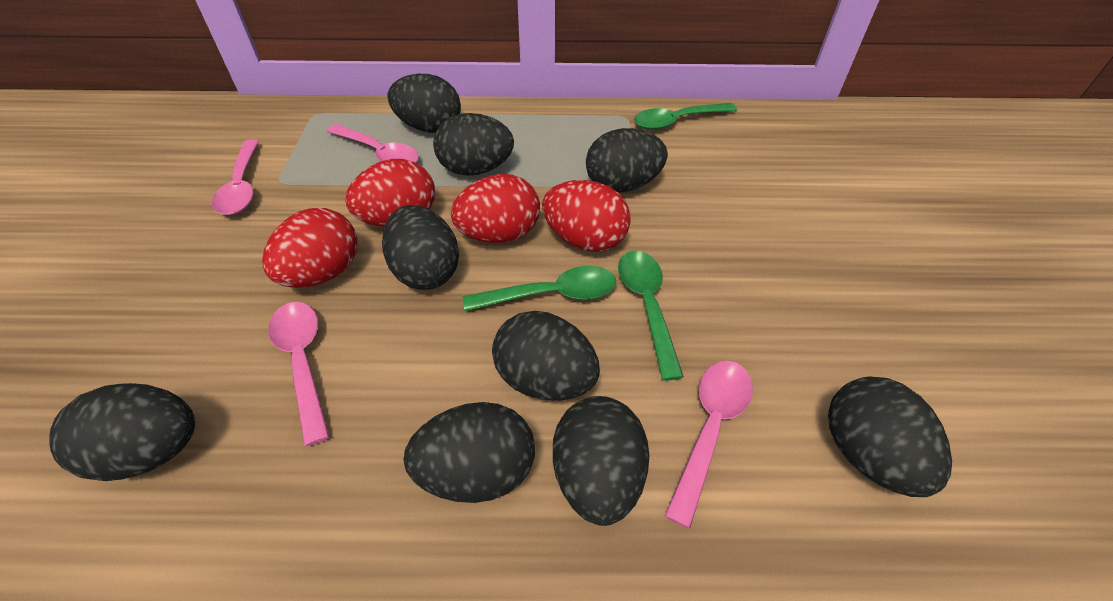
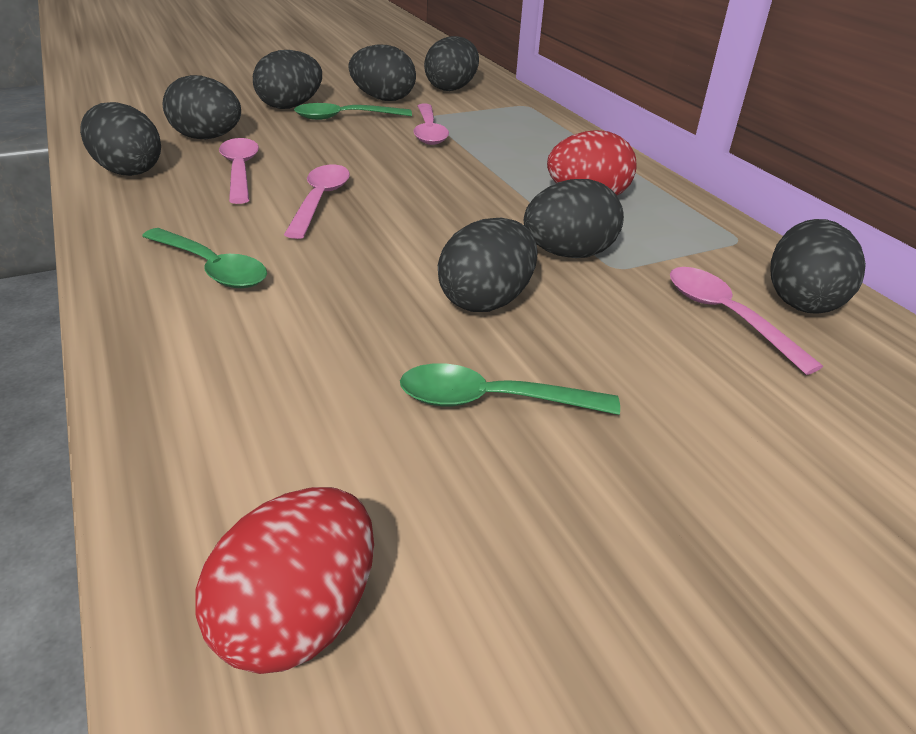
black egg: 9 -> 8
red egg: 4 -> 2

